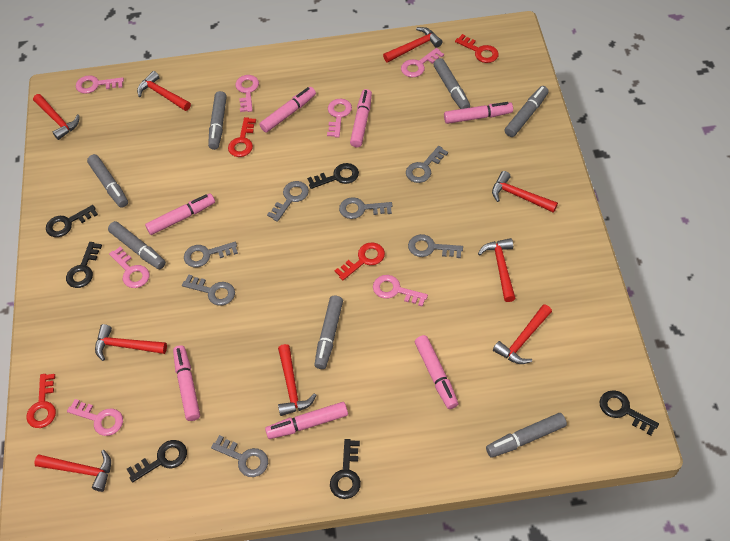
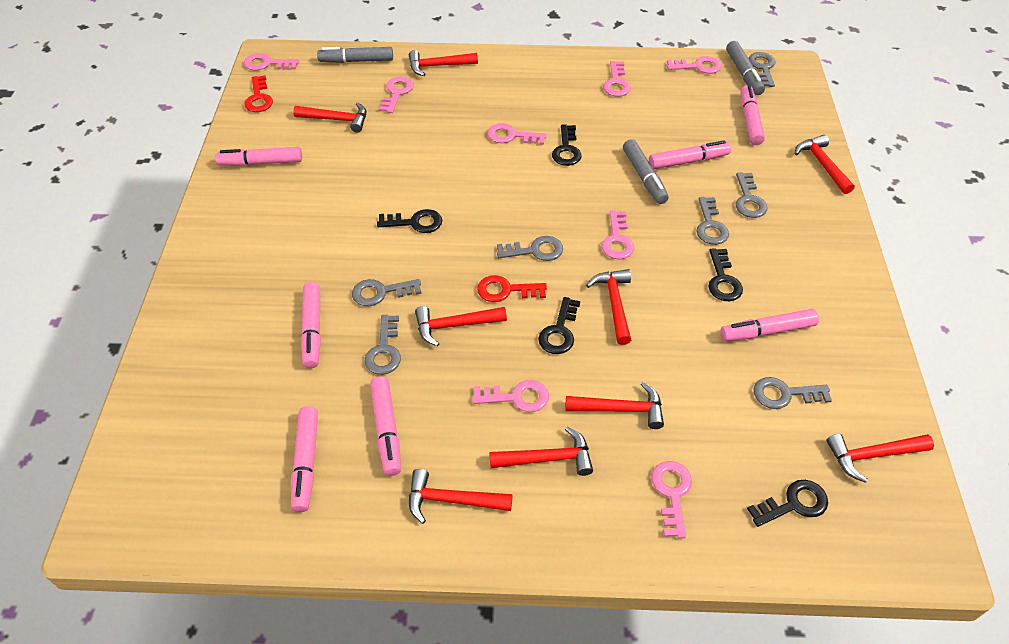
black key: 6 -> 5
grey marker: 7 -> 3
pink key: 7 -> 8
red key: 4 -> 2

